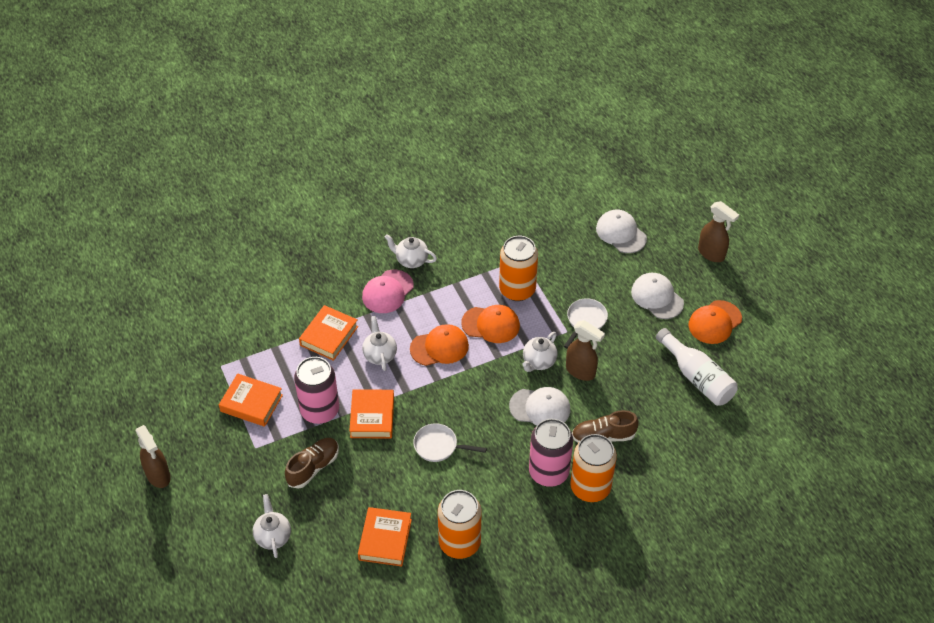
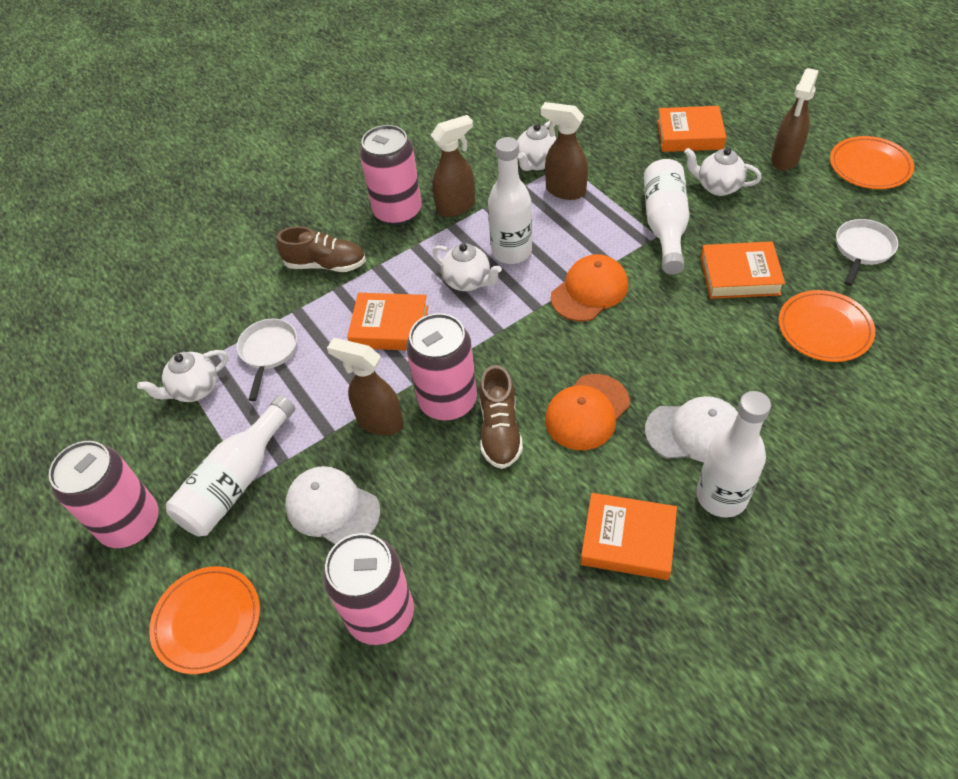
brown spray bottle: 3 -> 4
orange can: 3 -> 0
orange cap: 3 -> 2
orange plate: 0 -> 3
pink can: 2 -> 4
pink cap: 1 -> 0
white bottle: 1 -> 4
white cap: 3 -> 2

